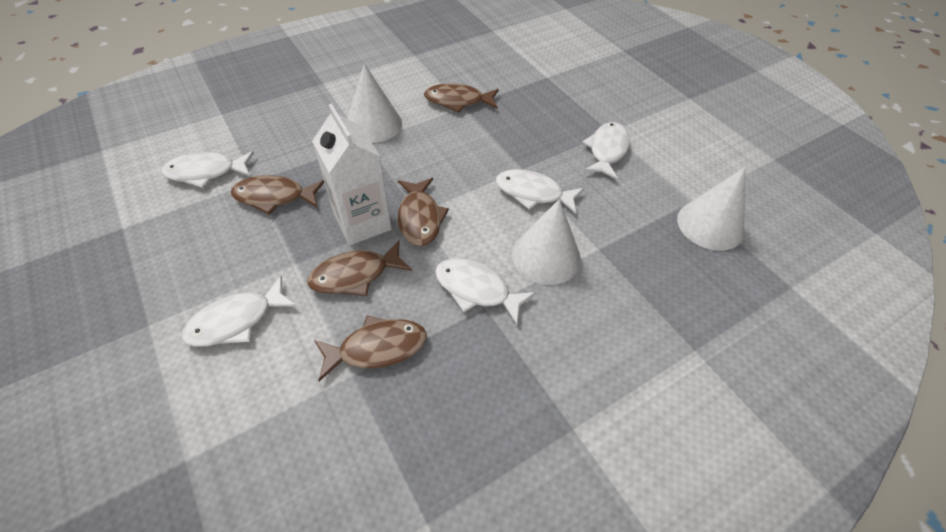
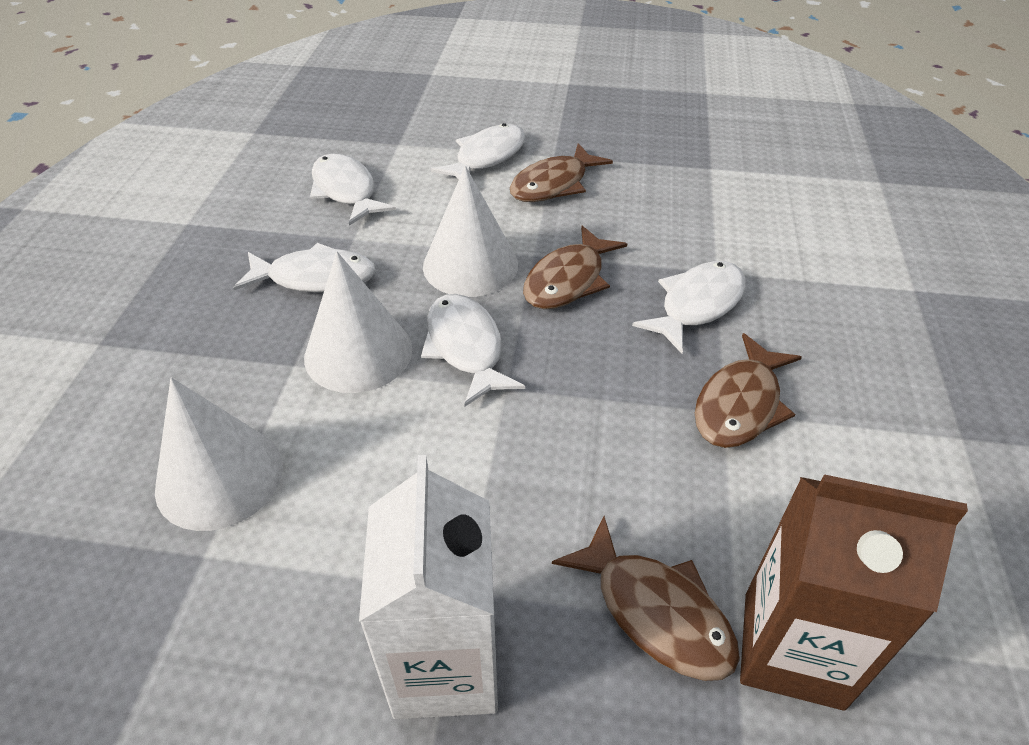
brown carton: 0 -> 1
brown fish: 5 -> 4

